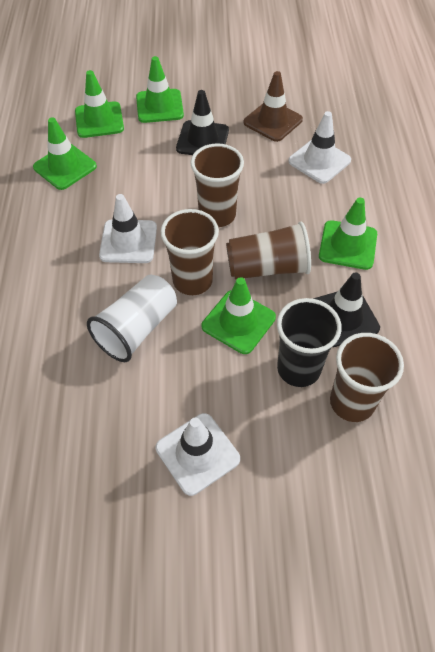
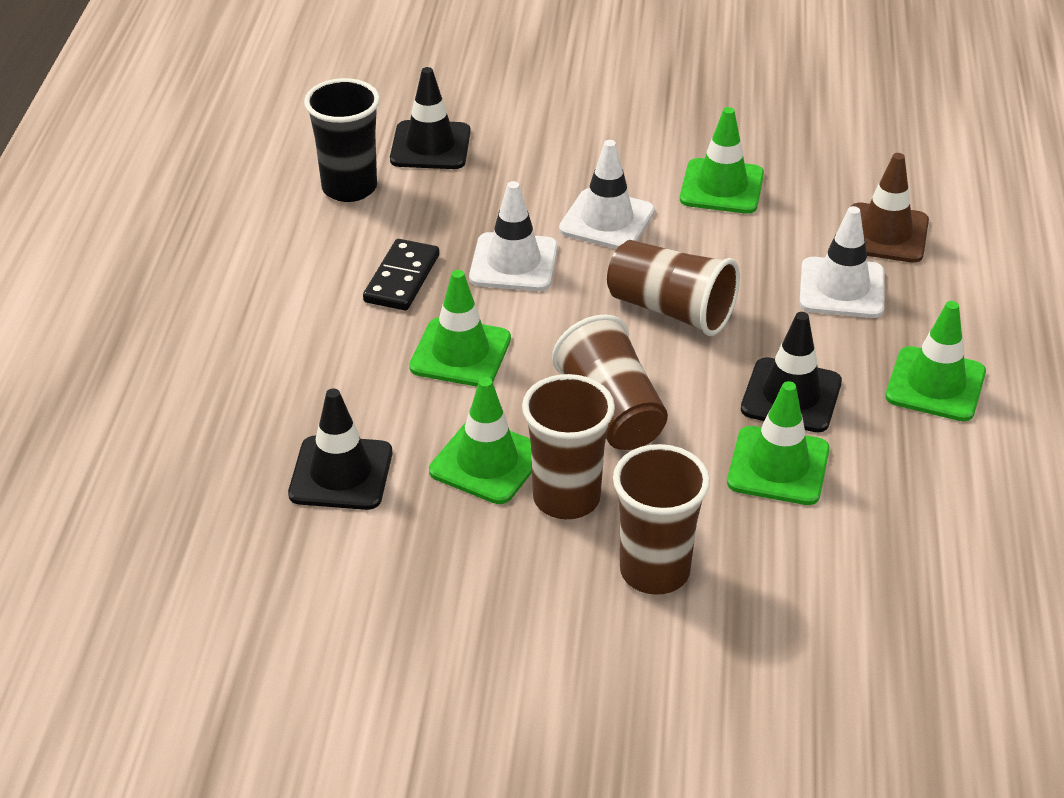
black domino: 0 -> 1
black traffic cone: 2 -> 3
white cup: 1 -> 0

